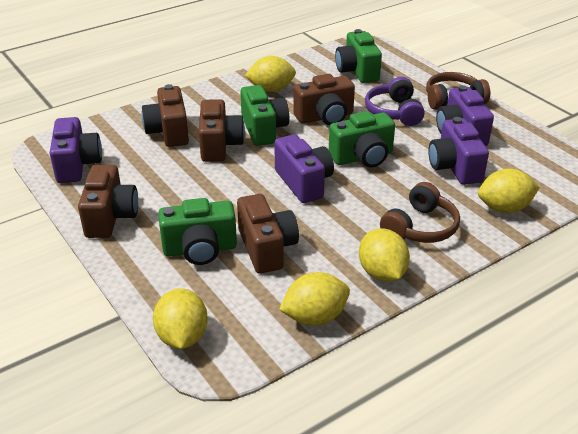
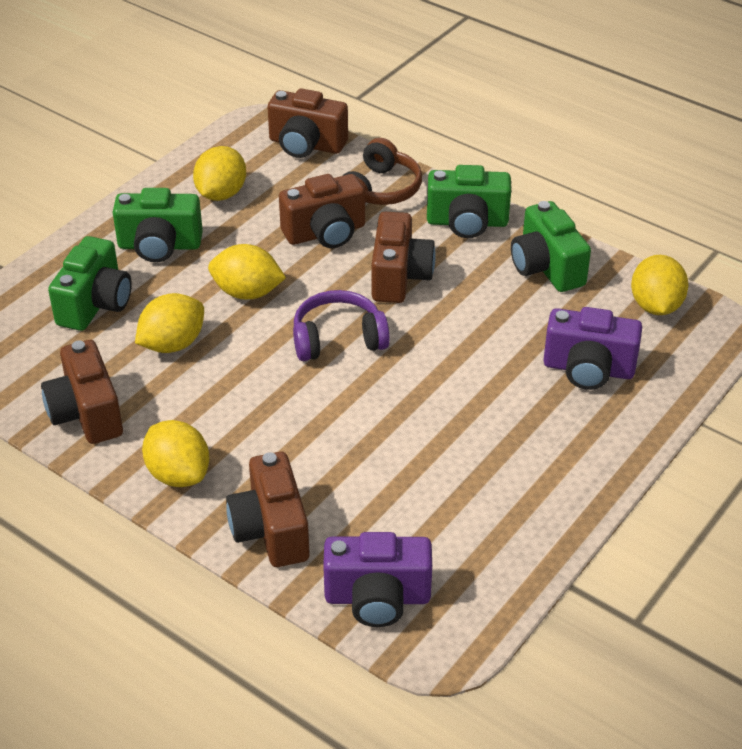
brown headphones: 2 -> 1
purple camera: 4 -> 2

